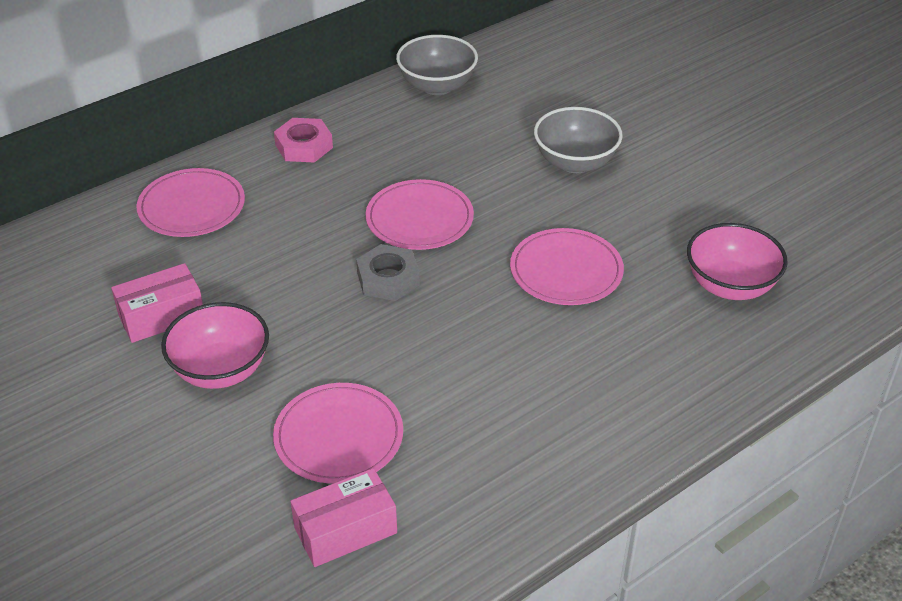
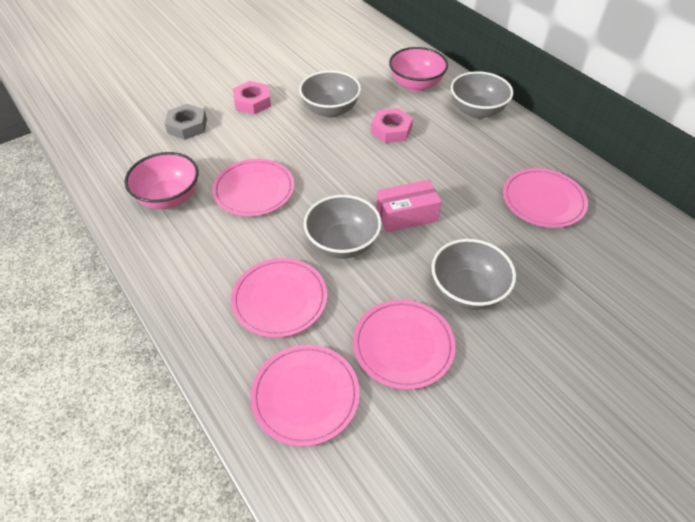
grey bowl: 2 -> 4
pink box: 2 -> 1
pink nut: 1 -> 2
pink plate: 4 -> 5

